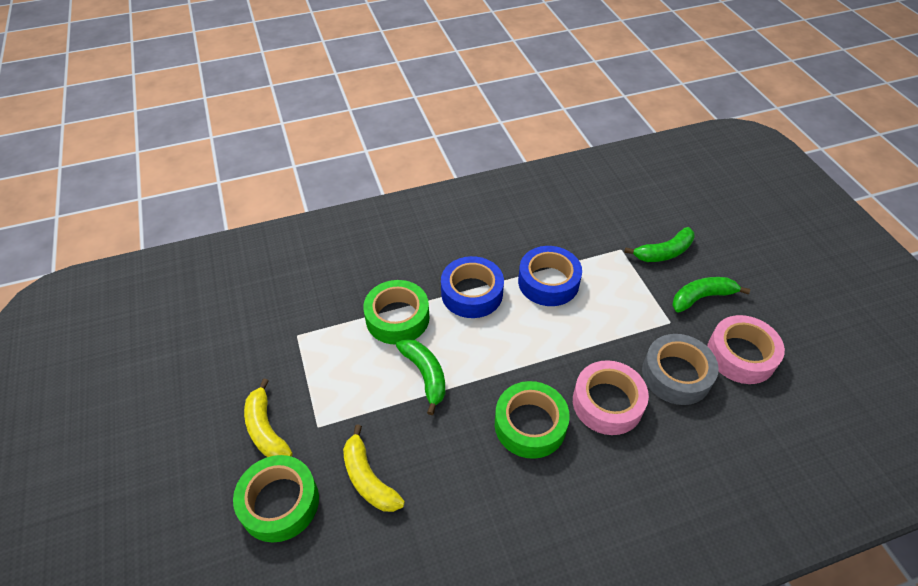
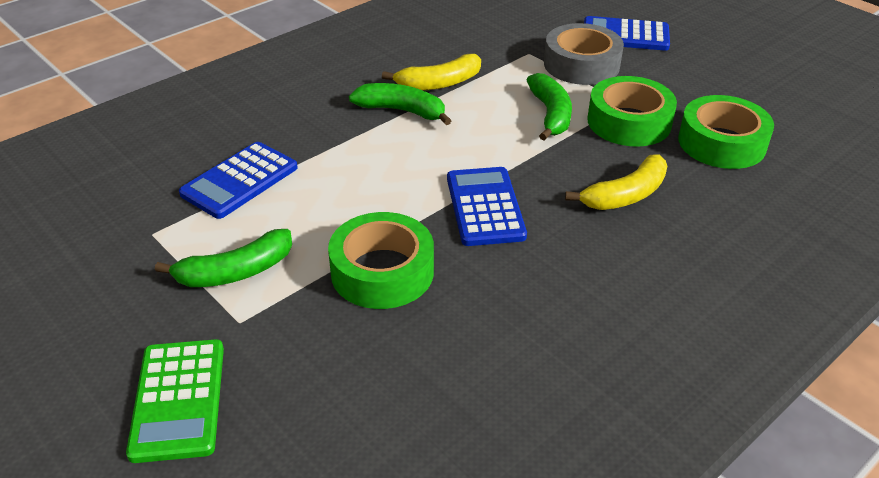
blue calculator: 0 -> 3
blue tape: 2 -> 0
green calculator: 0 -> 1
pink tape: 2 -> 0

